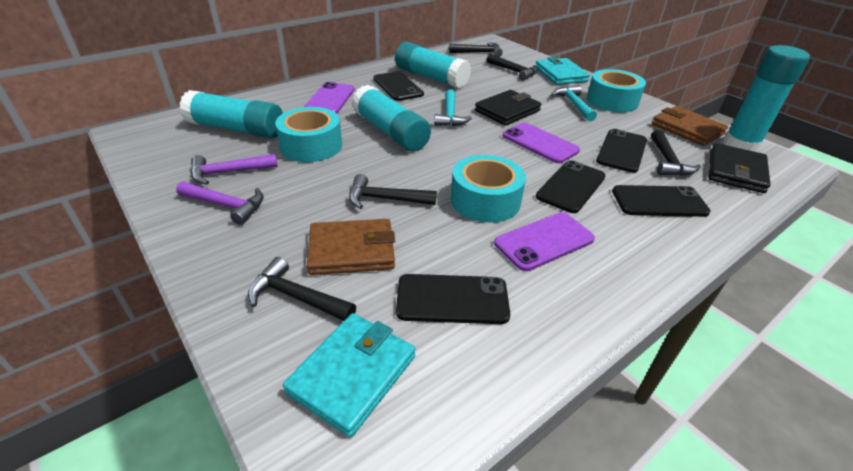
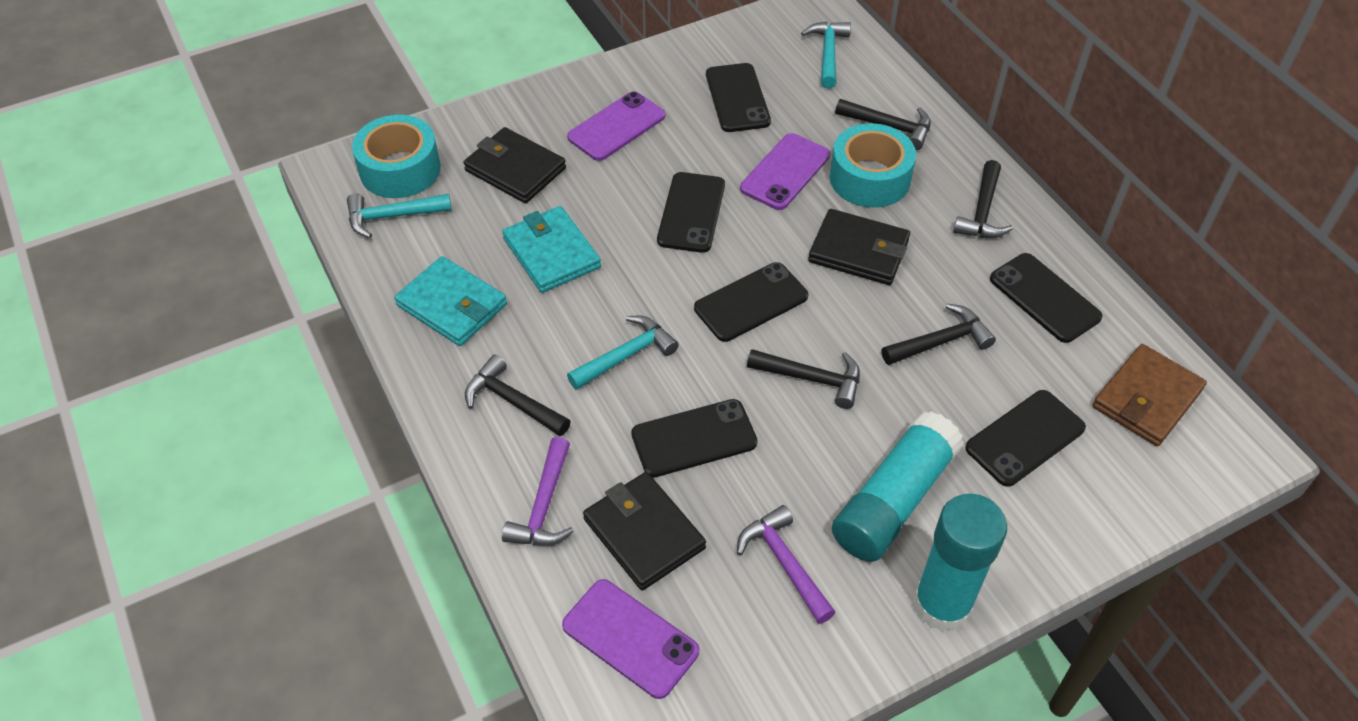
black phone: 5 -> 6
black wallet: 2 -> 3
brown wallet: 2 -> 1
turquoise glue stick: 4 -> 2
turquoise hammer: 2 -> 3
turquoise tape: 3 -> 2

